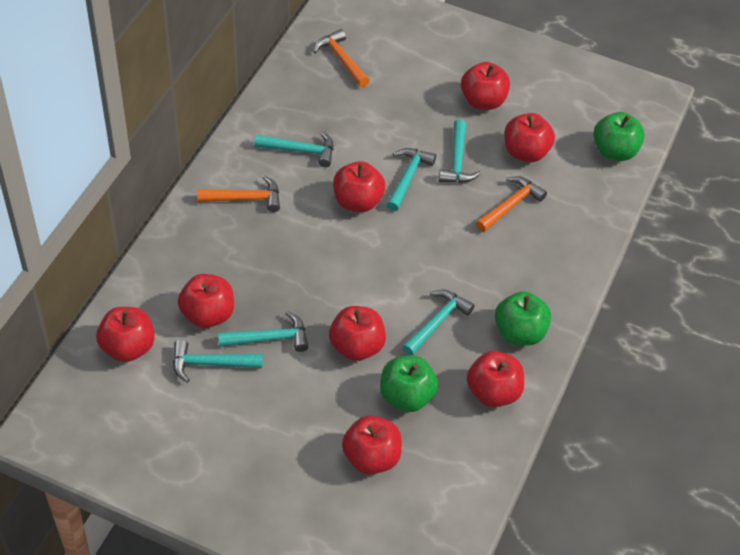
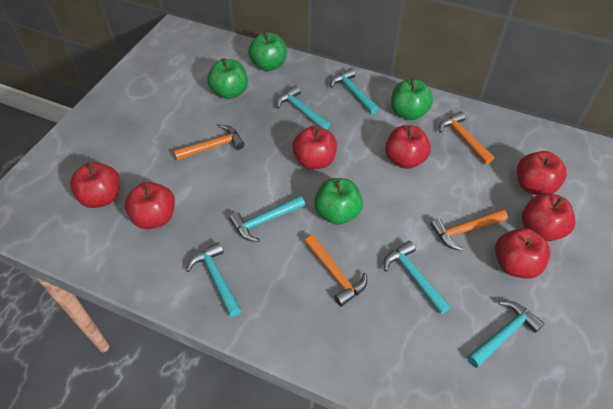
green apple: 3 -> 4
orange hammer: 3 -> 4
red apple: 8 -> 7

